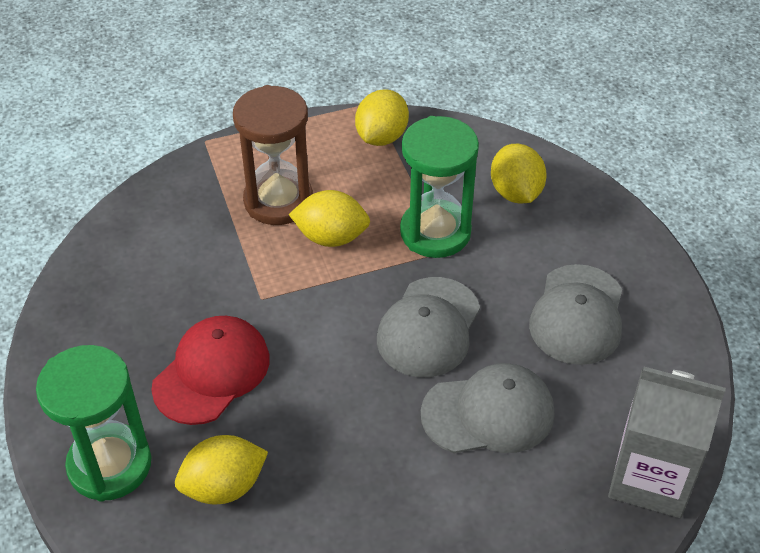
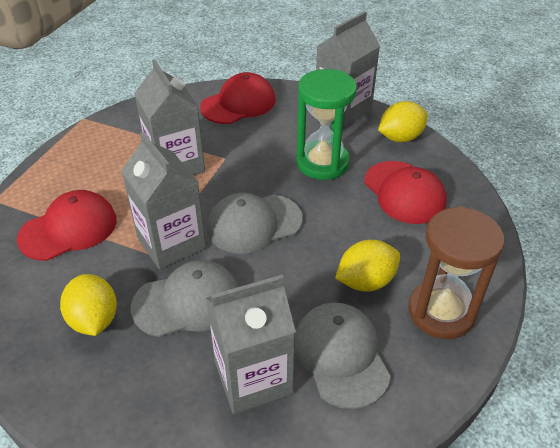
green hourglass: 2 -> 1
grey carton: 1 -> 4
red cap: 1 -> 3
yellow lemon: 4 -> 3

